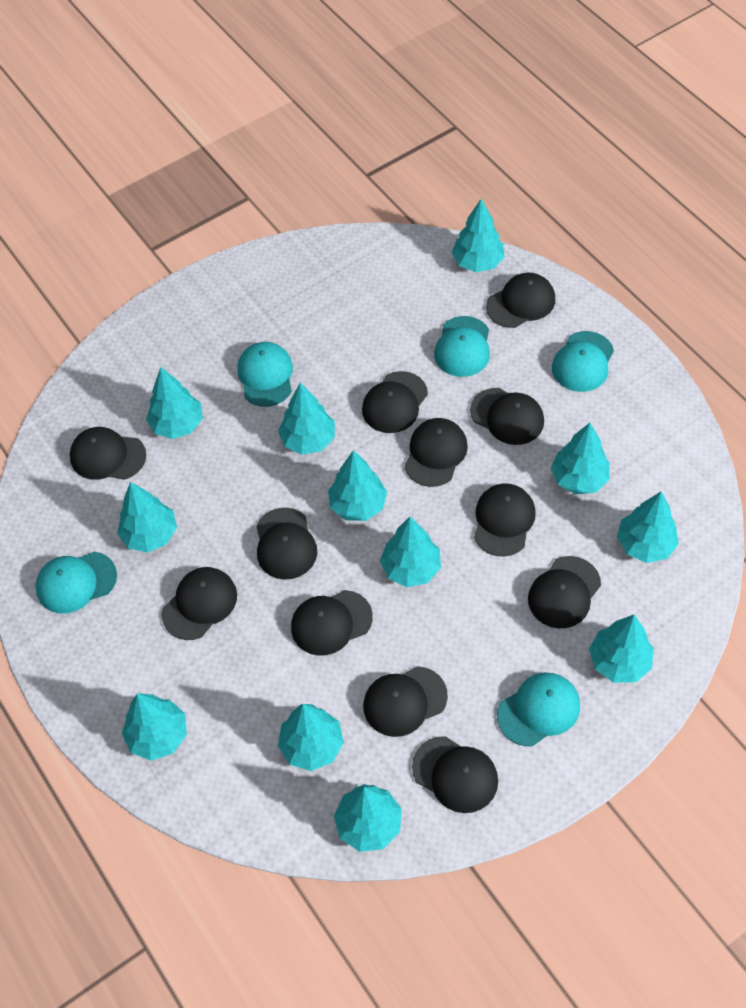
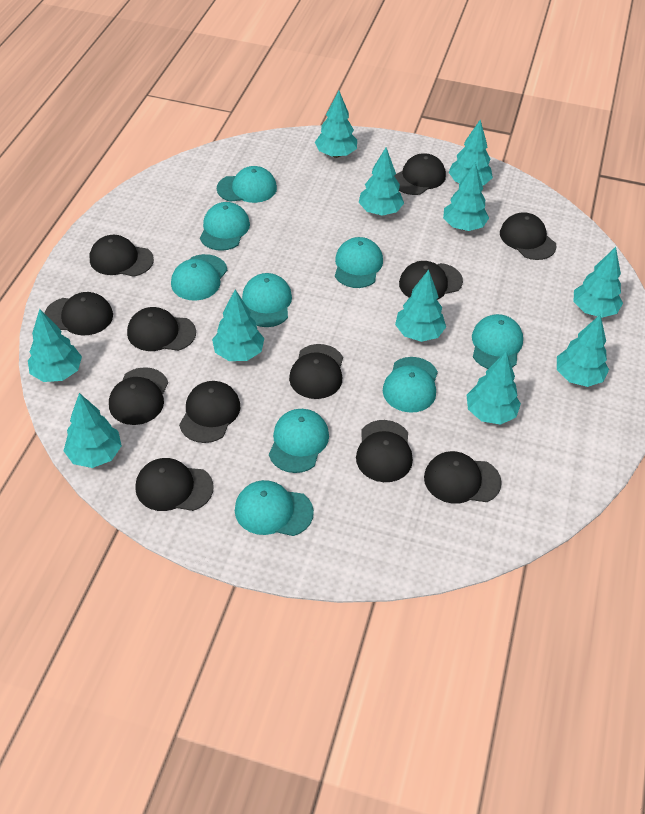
turquoise cap: 5 -> 9
turquoise tree: 12 -> 11

